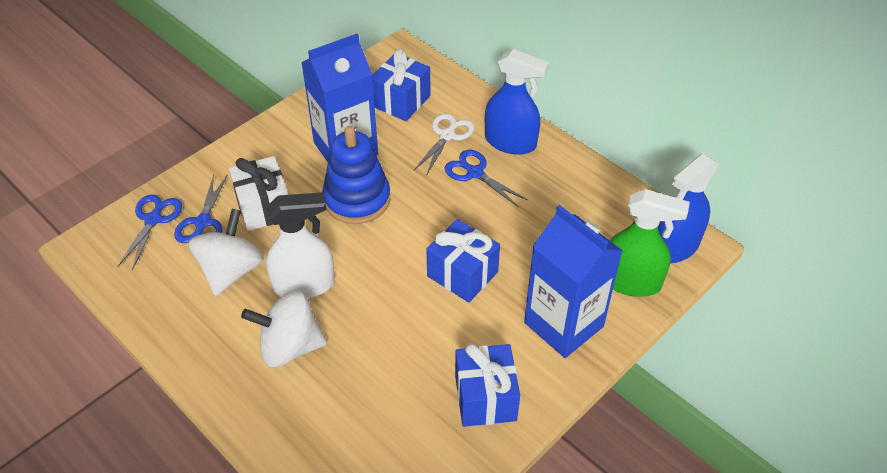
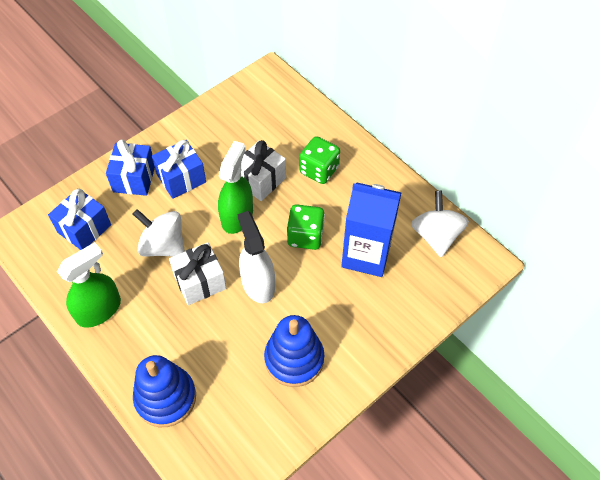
blue carton: 2 -> 1
blue scissors: 3 -> 0
blue spray bottle: 2 -> 0
blue stacking toy: 1 -> 2
green dice: 0 -> 2
green spray bottle: 1 -> 2
white gift: 1 -> 2
white scissors: 1 -> 0

